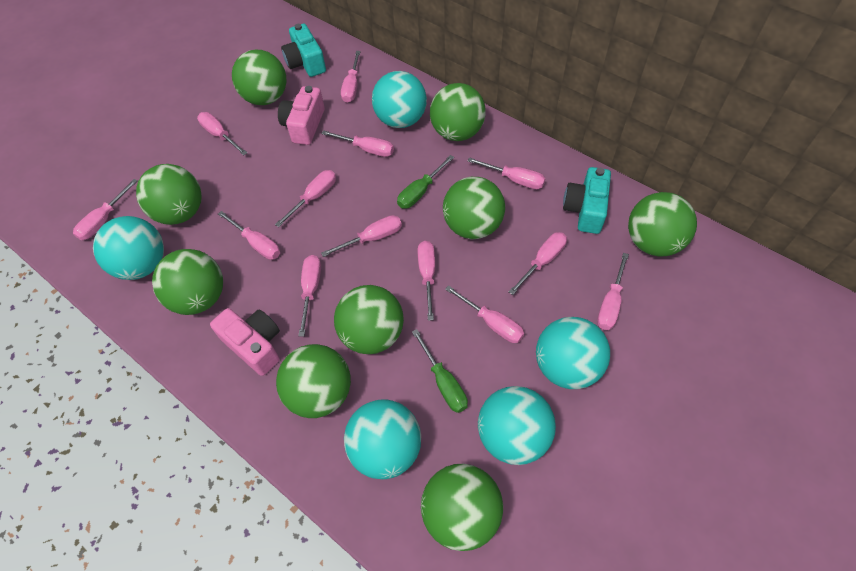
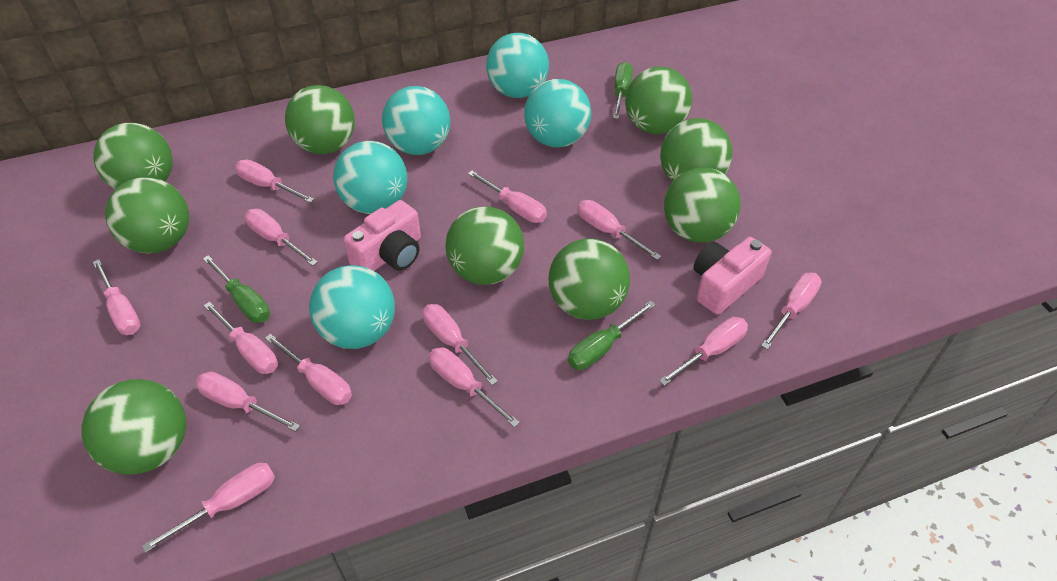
green screwdriver: 2 -> 3
turquoise camera: 2 -> 0

